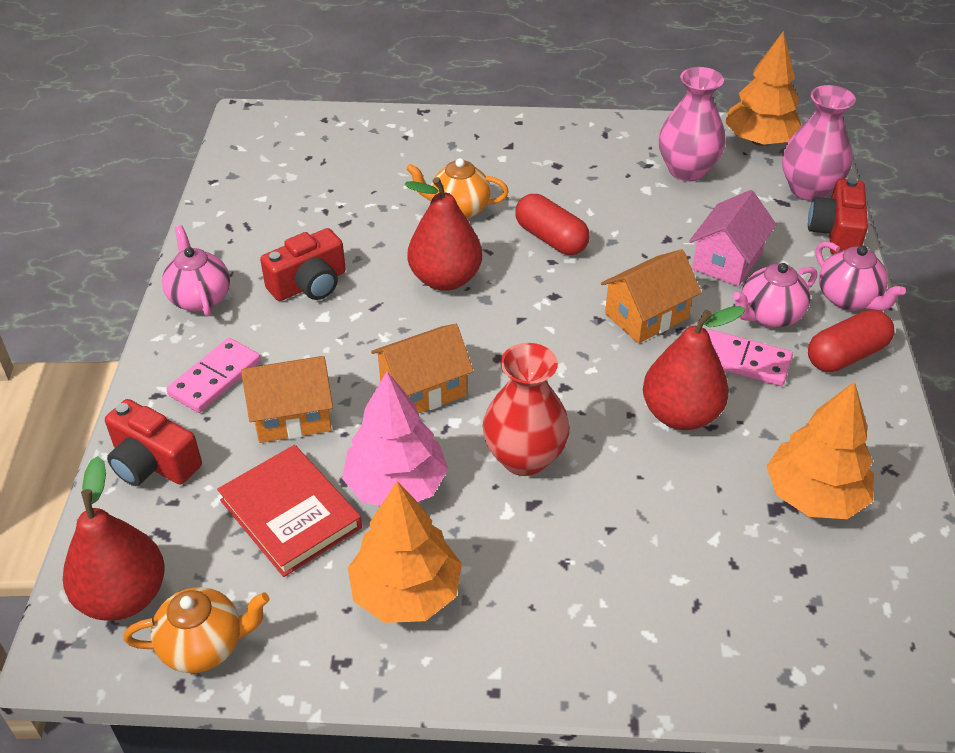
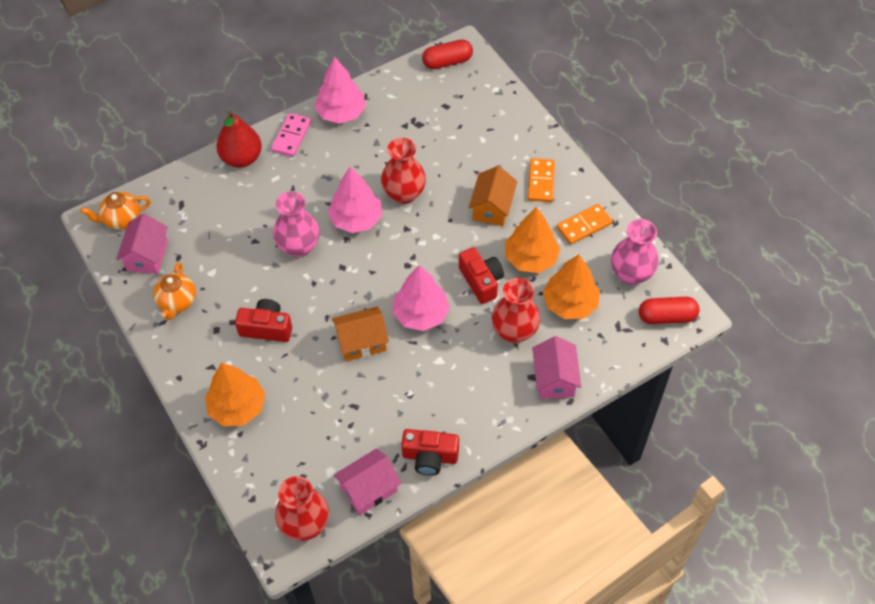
orange domino: 0 -> 2
orange house: 3 -> 2
pink domino: 2 -> 1
pink house: 1 -> 3
pink teapot: 3 -> 0
pink tree: 1 -> 3
red book: 1 -> 0
red pear: 3 -> 1
red vase: 1 -> 3

